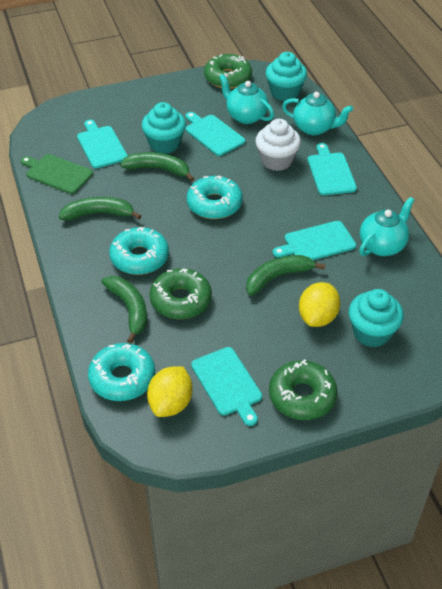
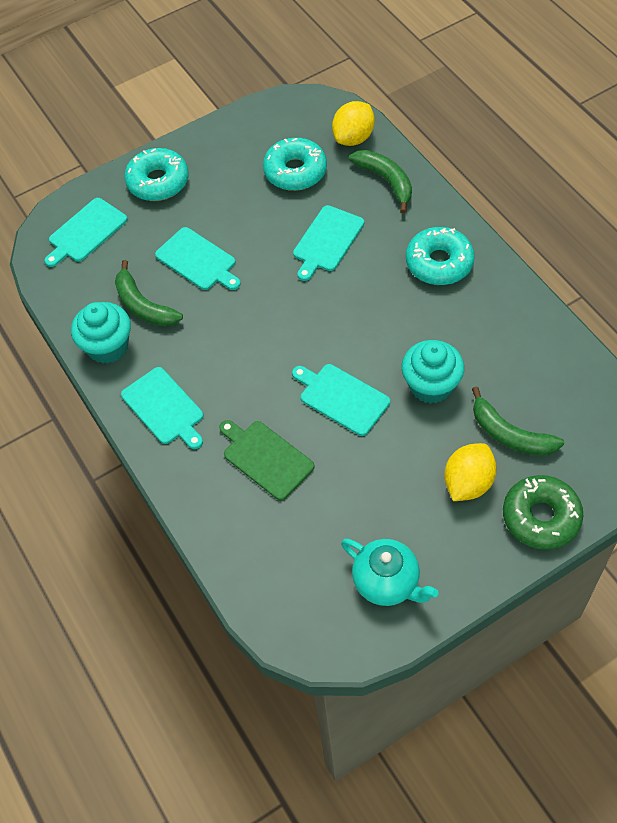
green banana: 4 -> 3
green donut: 3 -> 1
turquoise cupcake: 3 -> 2
turquoise teapot: 3 -> 1
white cupcake: 1 -> 0

